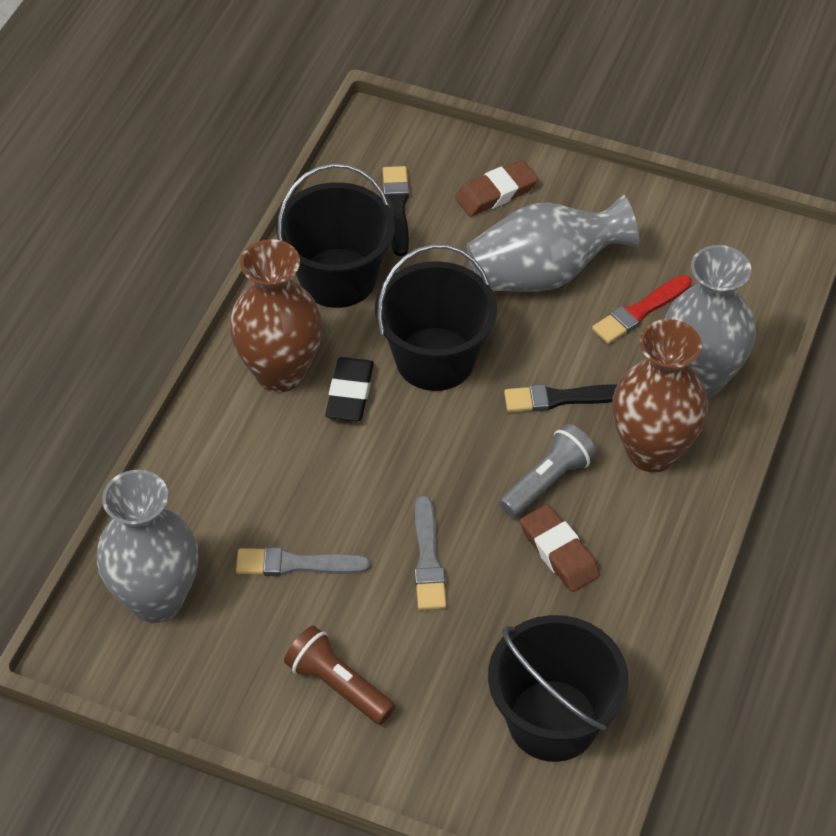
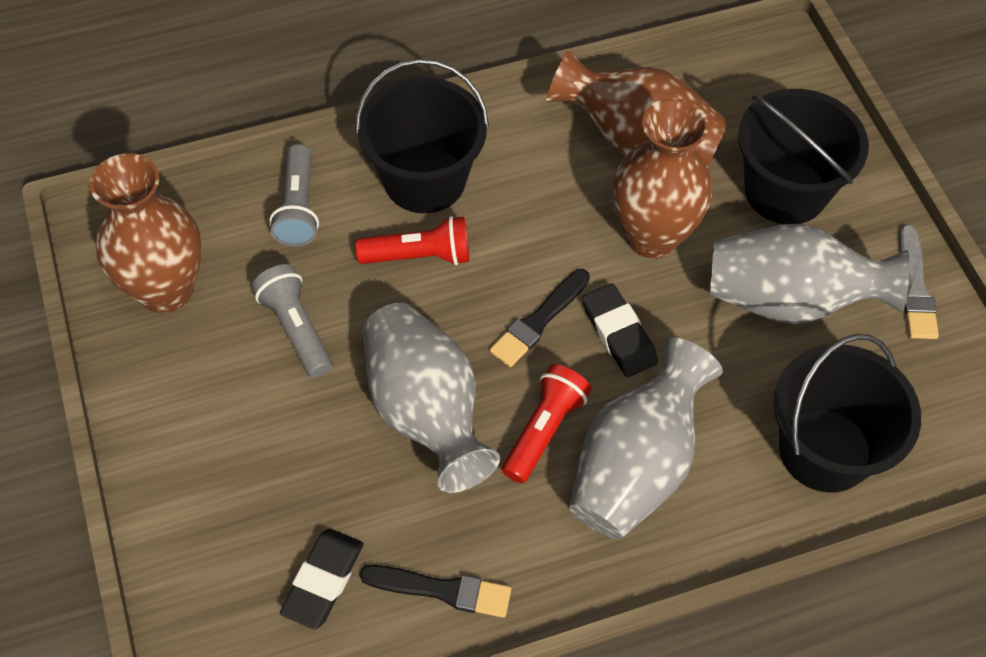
black eraser: 1 -> 2
brown eraser: 2 -> 0
brown flashlight: 1 -> 0
brown vase: 2 -> 3
grey brush: 2 -> 1
grey flashlight: 1 -> 2
red brush: 1 -> 0
red flashlight: 0 -> 2

